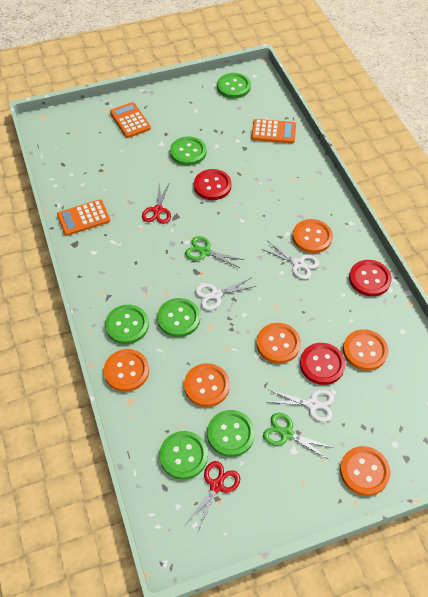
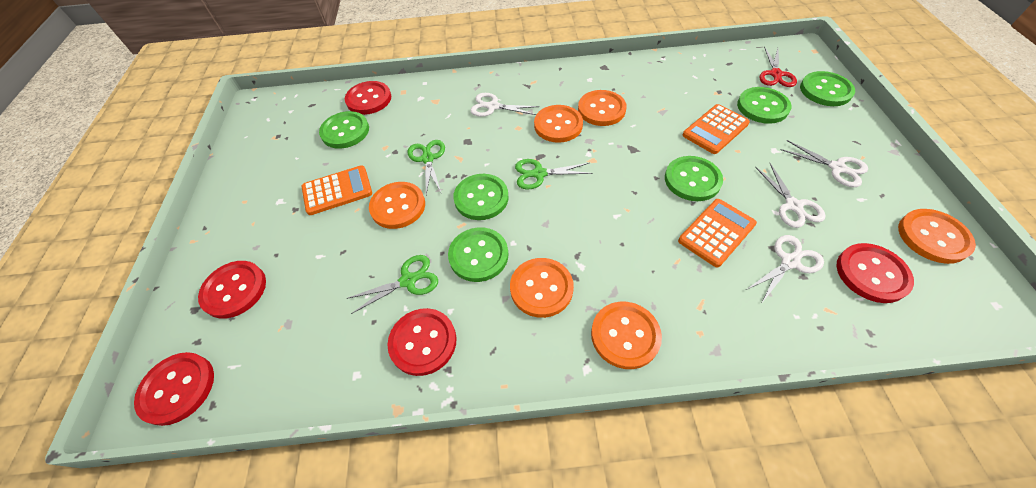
green scissors: 2 -> 3
red button: 3 -> 5
red scissors: 2 -> 1
white scissors: 3 -> 4

